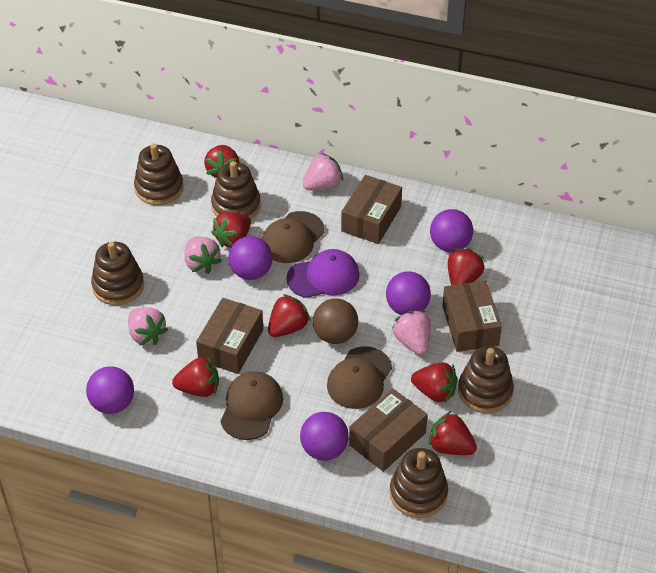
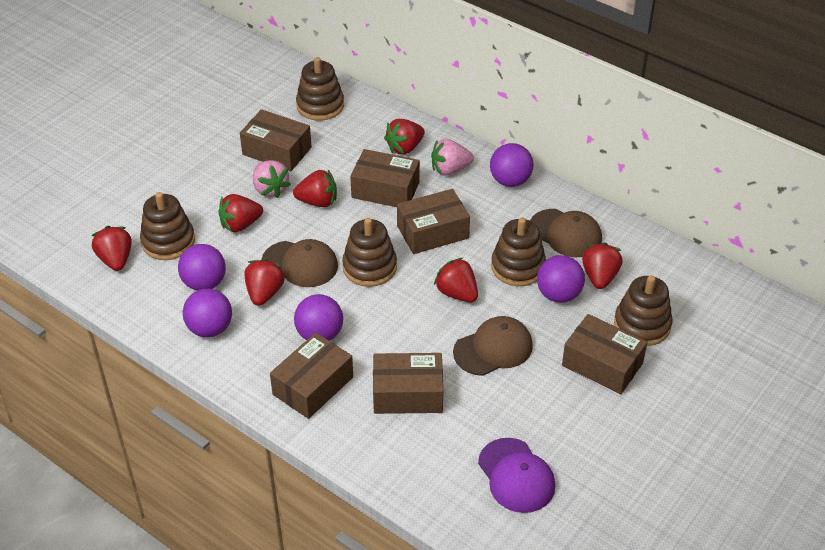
brown ball: 1 -> 0
brown box: 4 -> 6
pink strawberry: 4 -> 2

